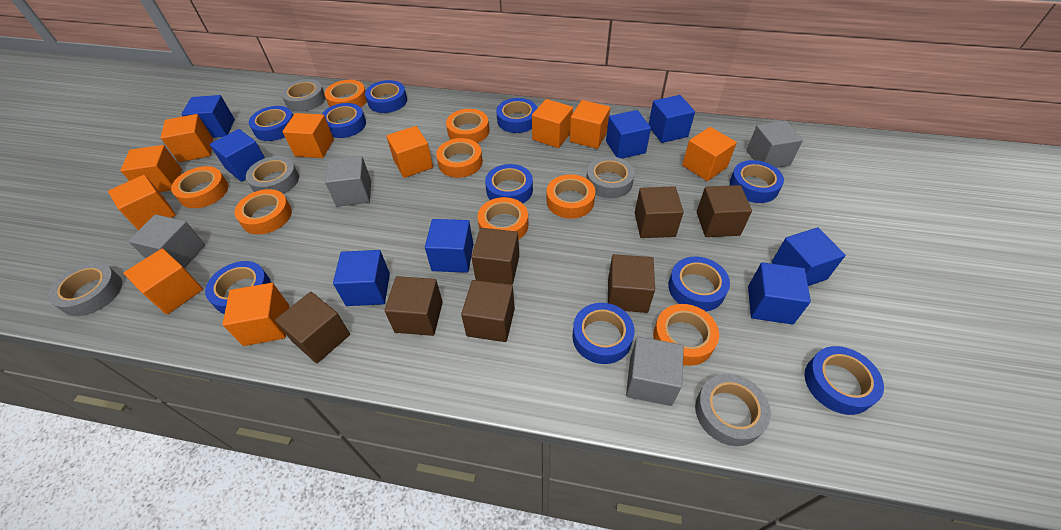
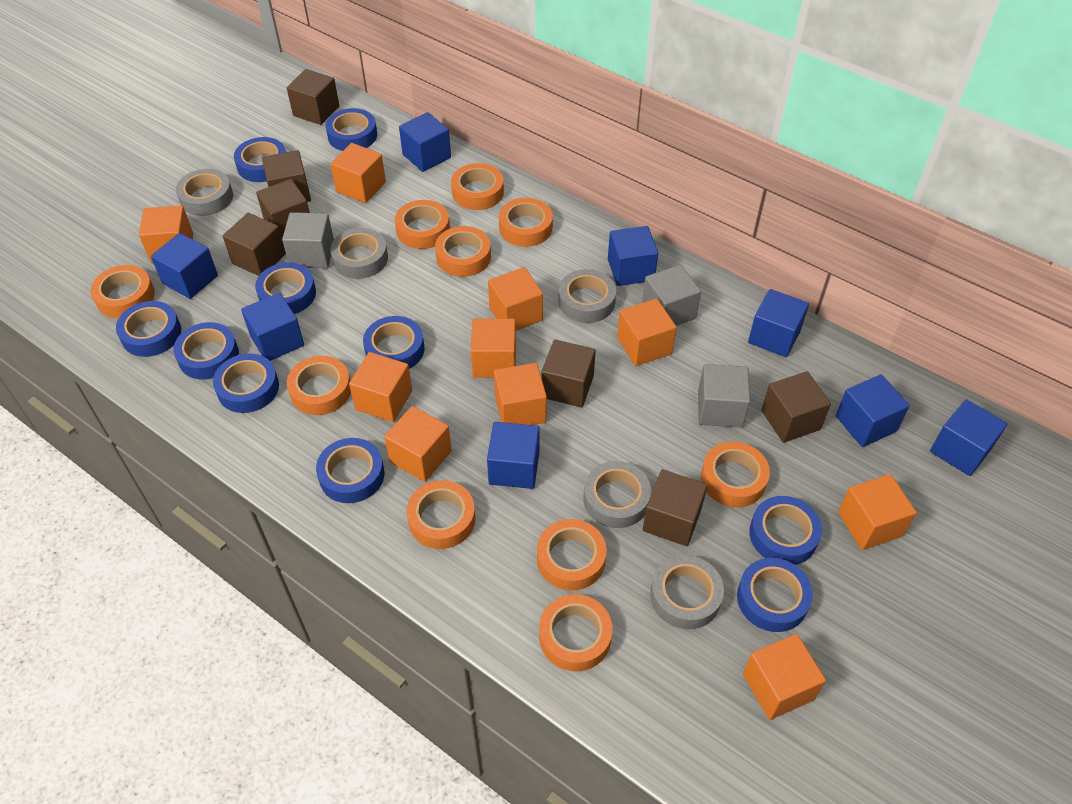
grey cube: 4 -> 3
orange tape: 8 -> 10

